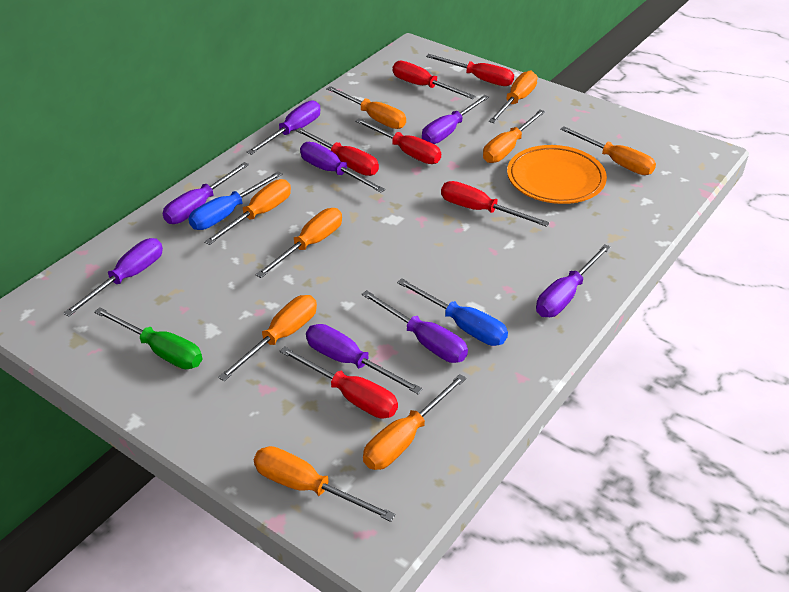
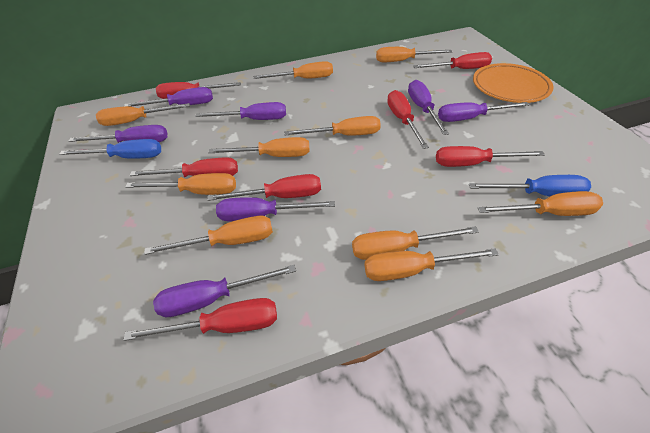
green screwdriver: 1 -> 0
orange screwdriver: 9 -> 10
purple screwdriver: 8 -> 7
red screwdriver: 6 -> 7

